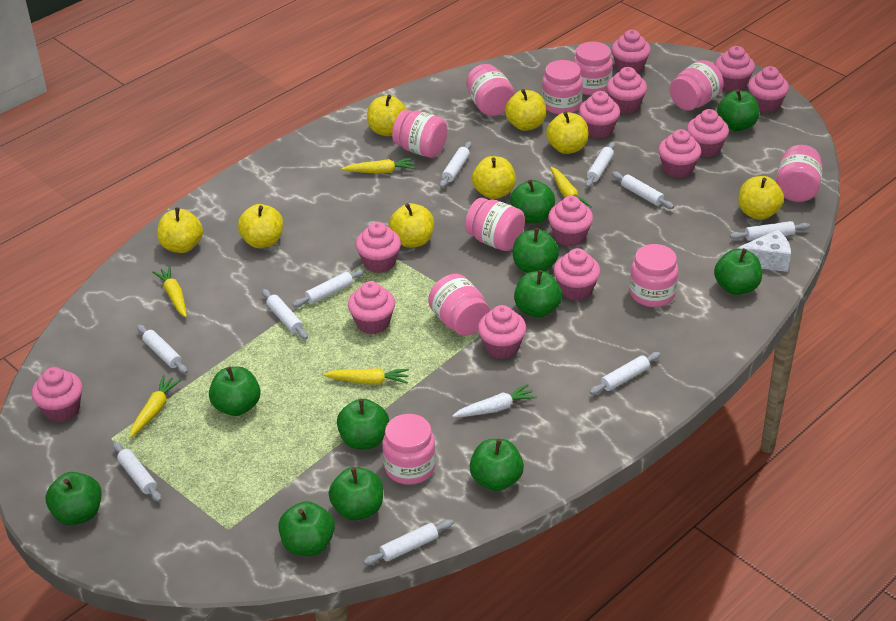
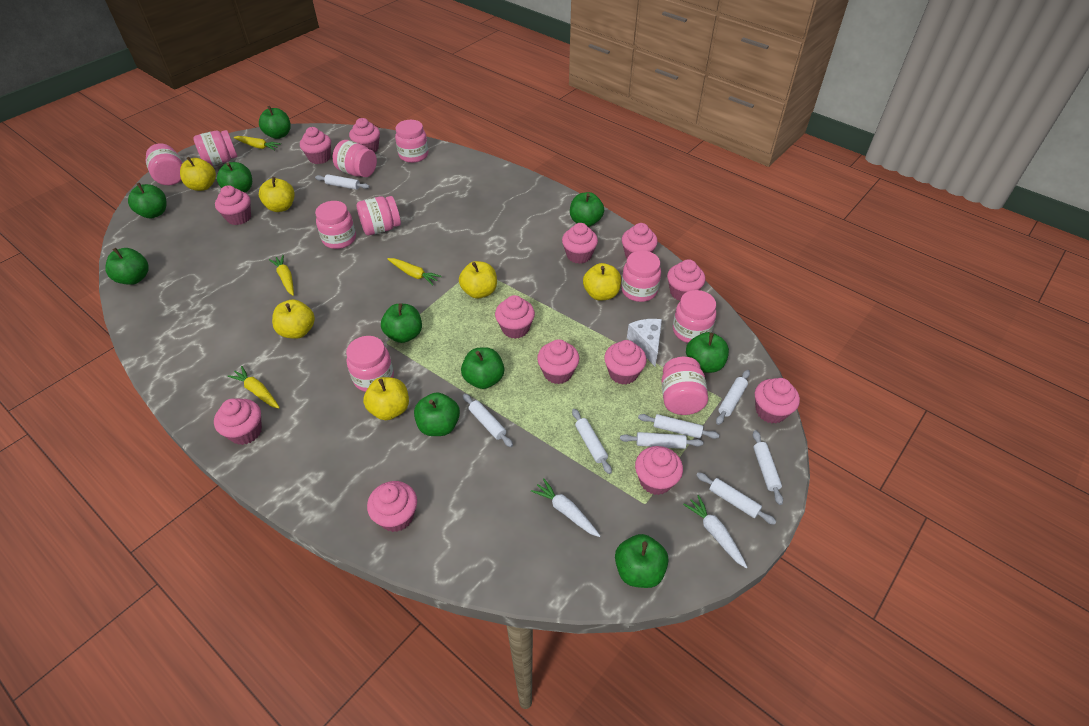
green apple: 11 -> 10
white carrot: 1 -> 2
white rolling pin: 10 -> 8
yellow apple: 8 -> 6
yellow carrot: 5 -> 4

